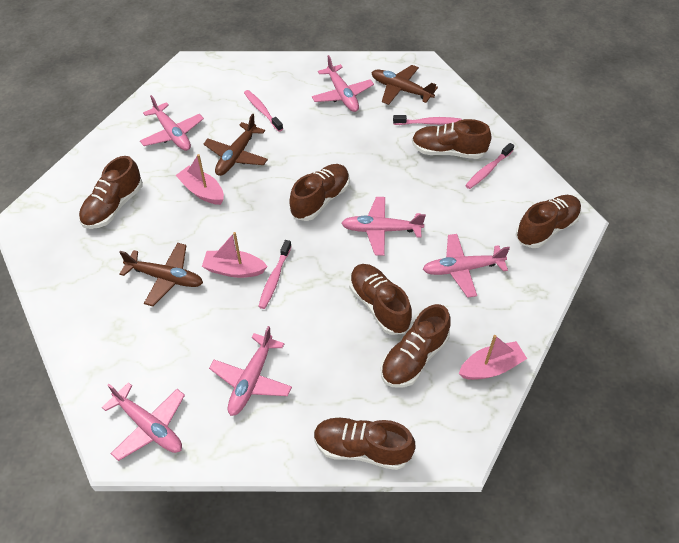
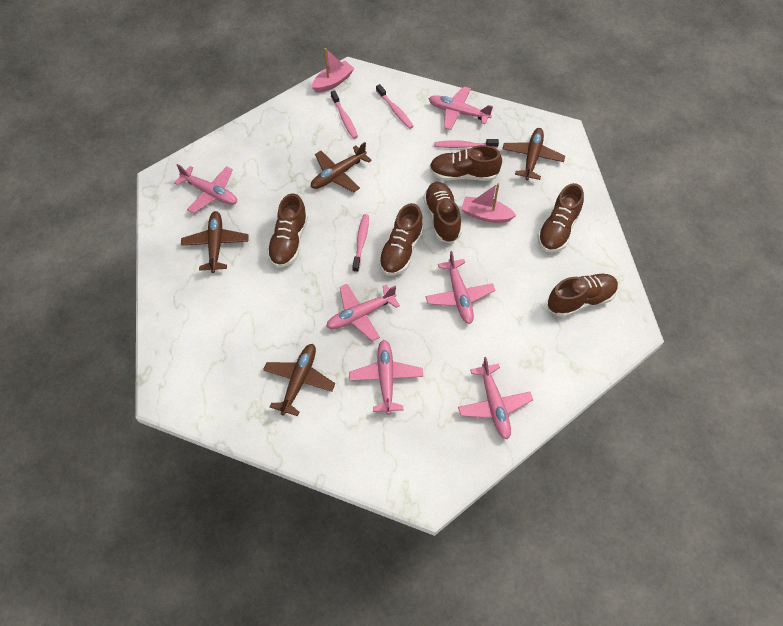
brown plane: 3 -> 4
brown shoe: 7 -> 6
pink boat: 3 -> 2

